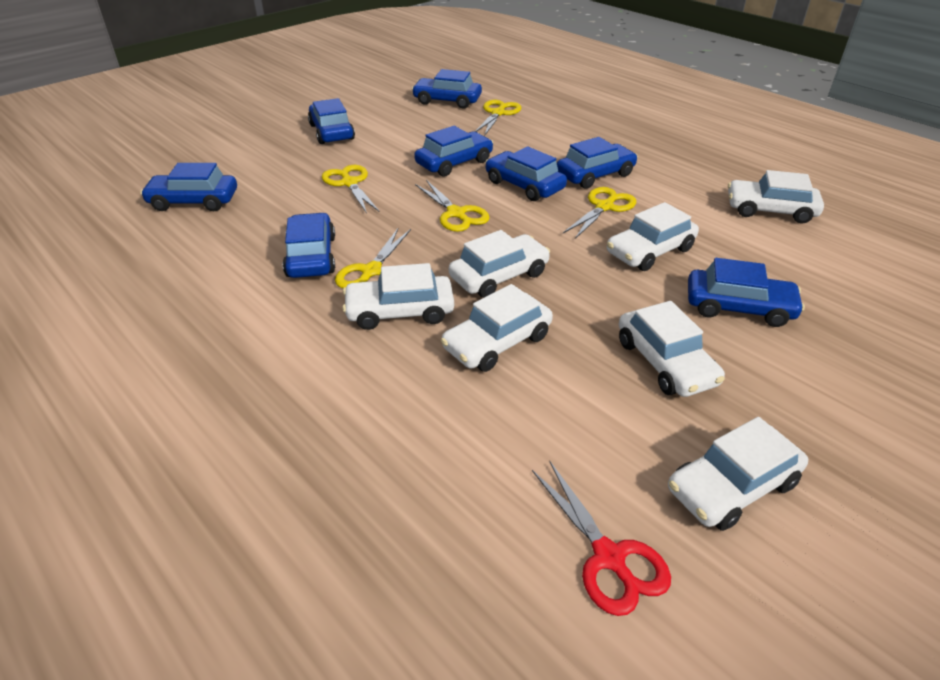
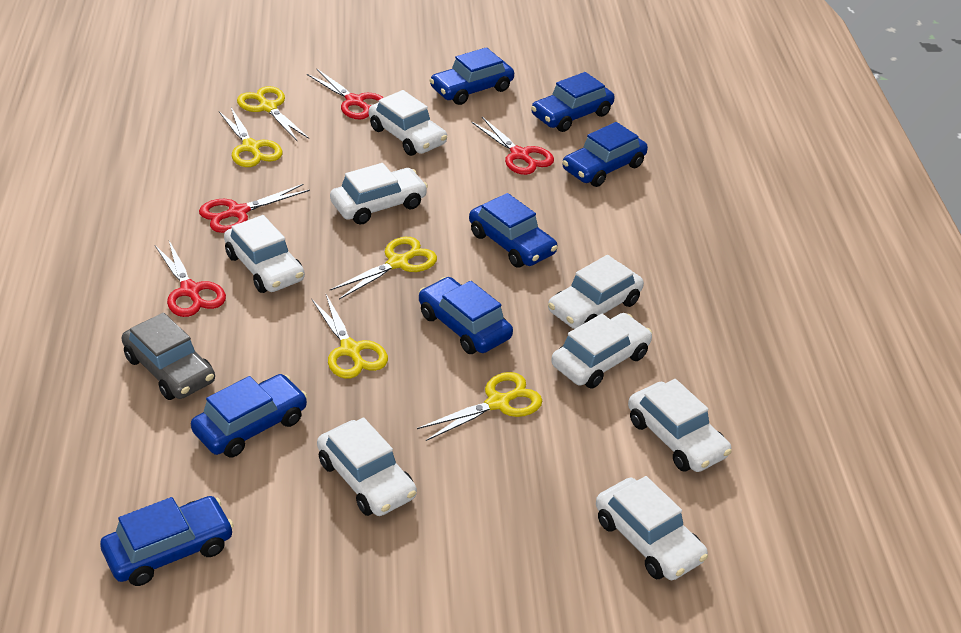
blue car: 8 -> 7
grey car: 0 -> 1
red scissors: 1 -> 4
white car: 7 -> 8

